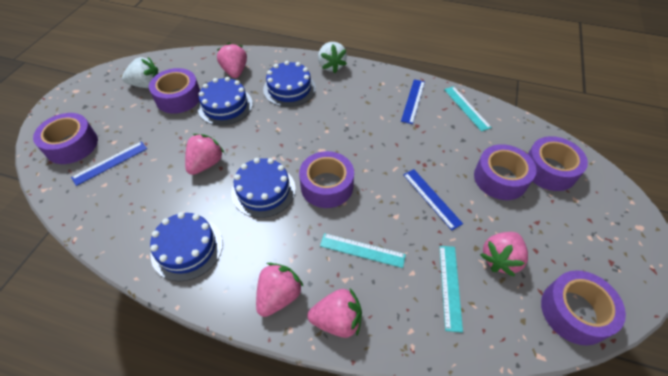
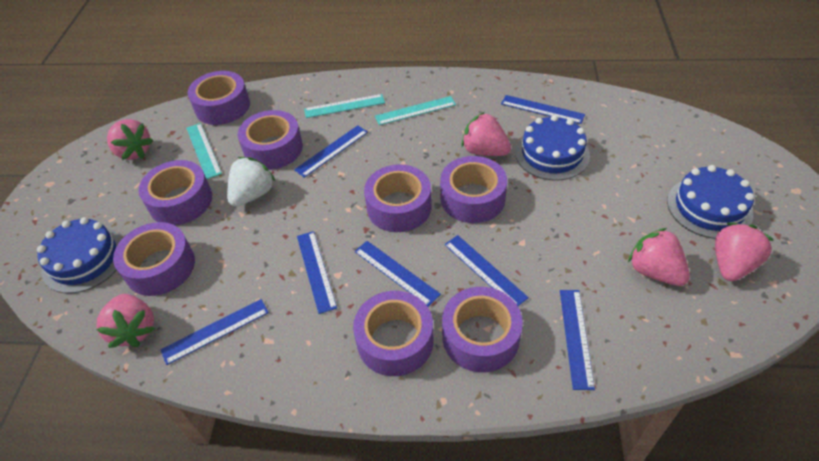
blue cake: 4 -> 3
blue ruler: 3 -> 7
purple tape: 6 -> 8
white strawberry: 2 -> 1

